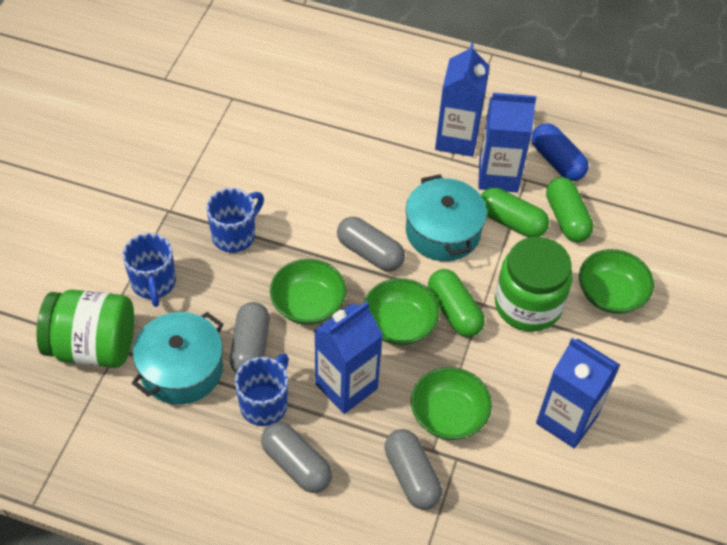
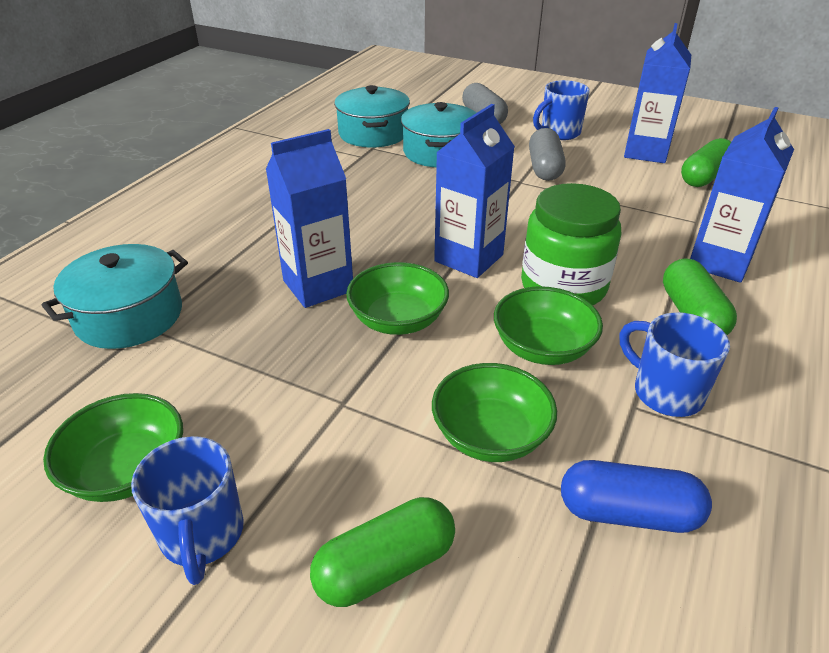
green jar: 2 -> 1
grey capsule: 4 -> 2
turquoise pot: 2 -> 3

